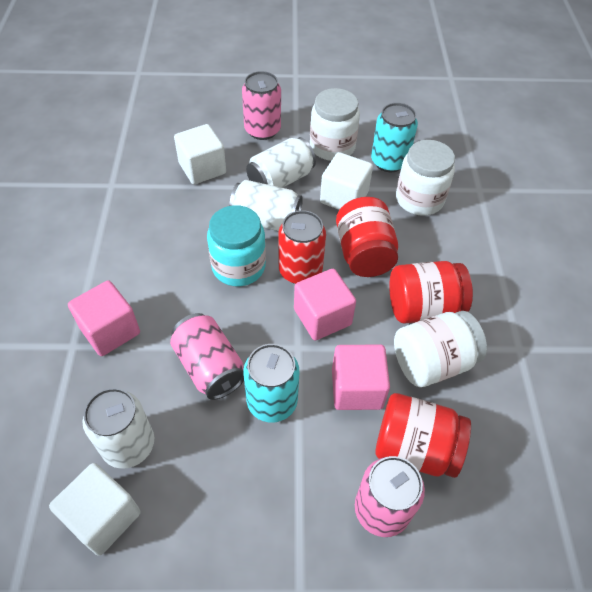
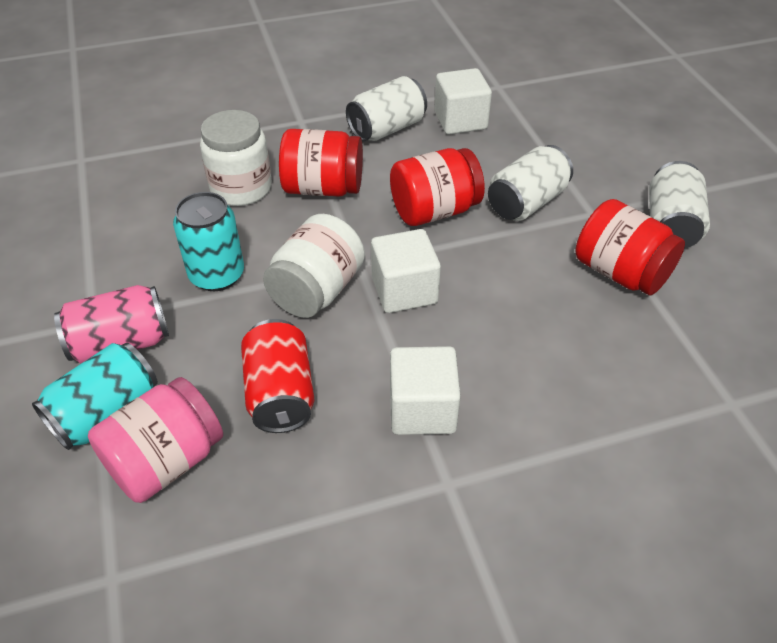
pink can: 3 -> 1
pink cube: 3 -> 0
pink jar: 0 -> 1
turquoise jar: 1 -> 0
white jar: 3 -> 2

